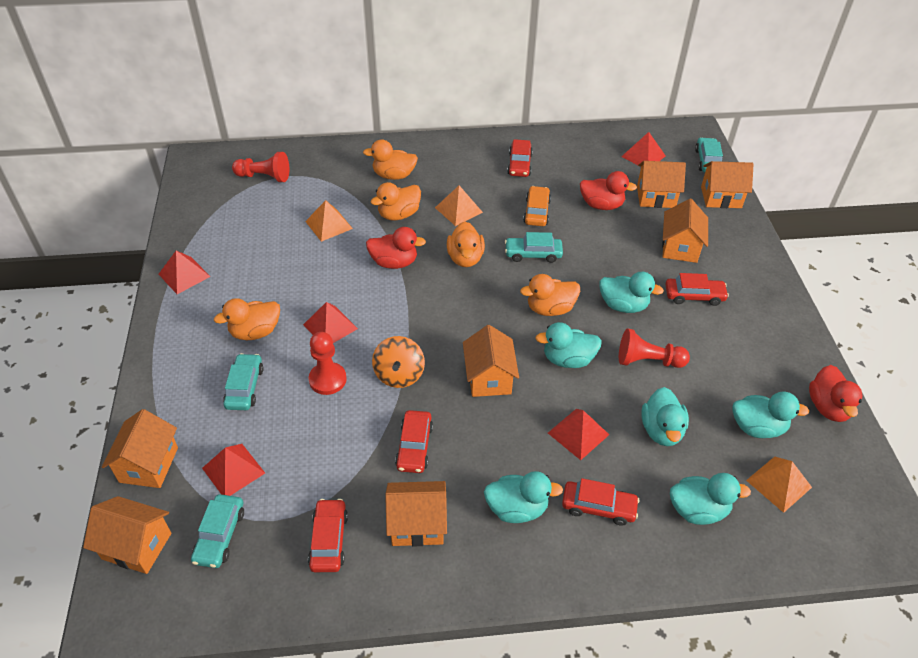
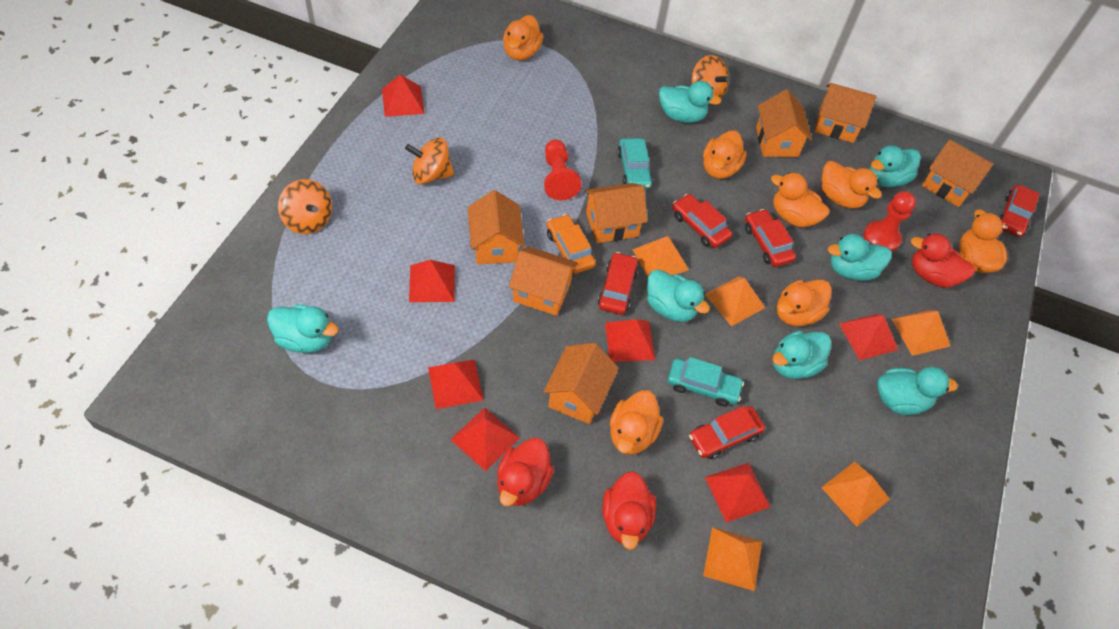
orange duck: 5 -> 7
orange pyramid: 3 -> 5
orange spinning top: 1 -> 3
red pawn: 3 -> 2
red pyramid: 5 -> 7
turquoise car: 4 -> 2
turquoise duck: 6 -> 7

